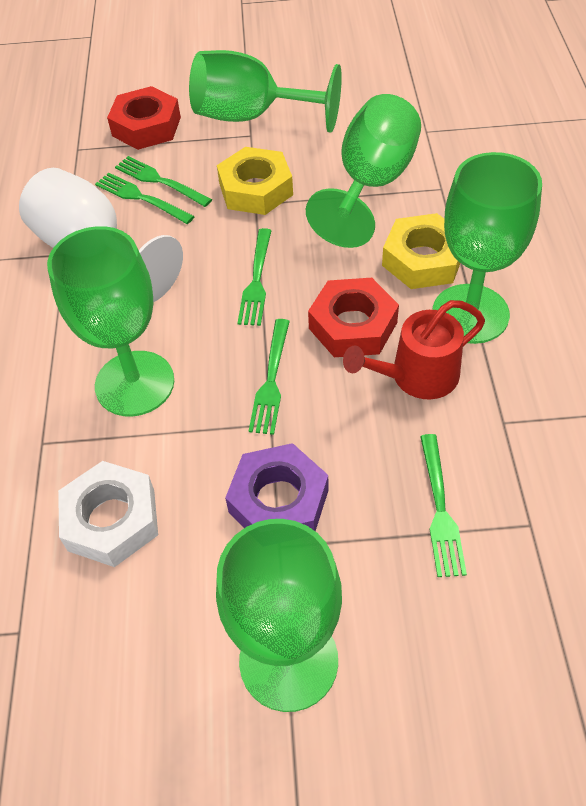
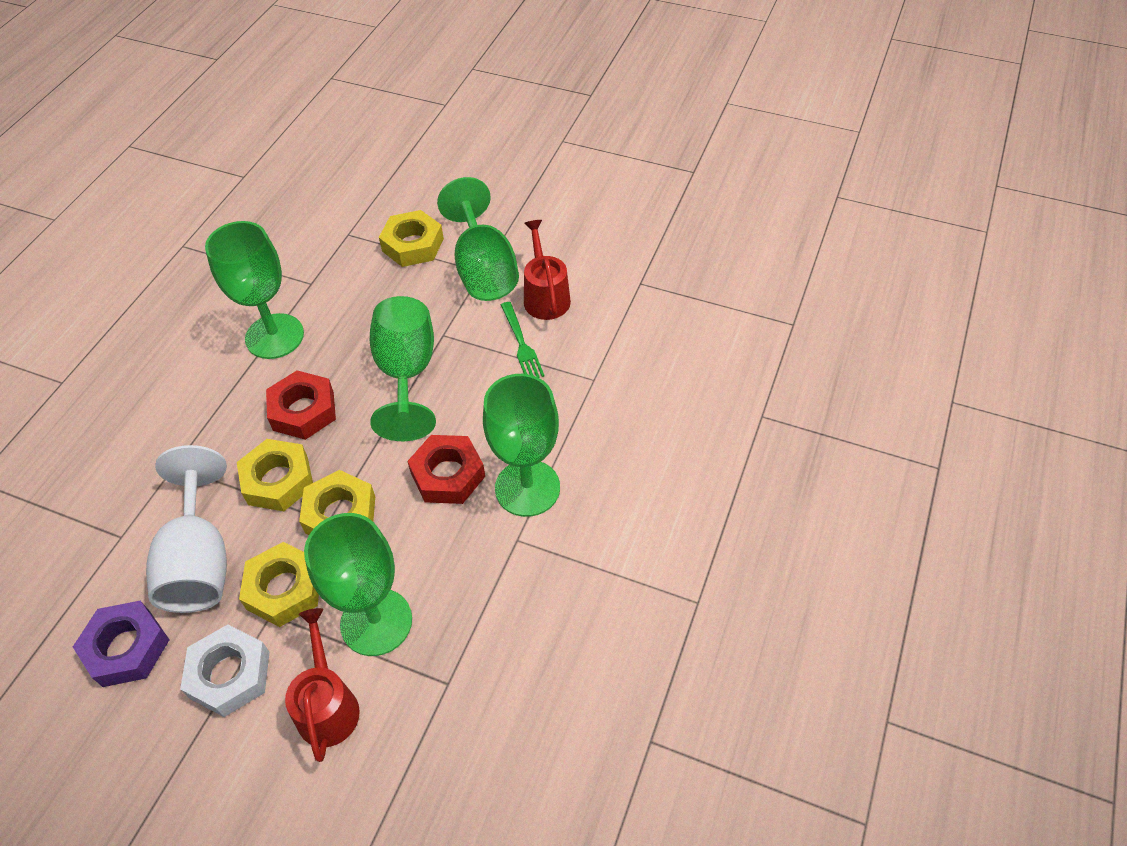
green fork: 5 -> 1
red watering can: 1 -> 2
yellow nut: 2 -> 4

